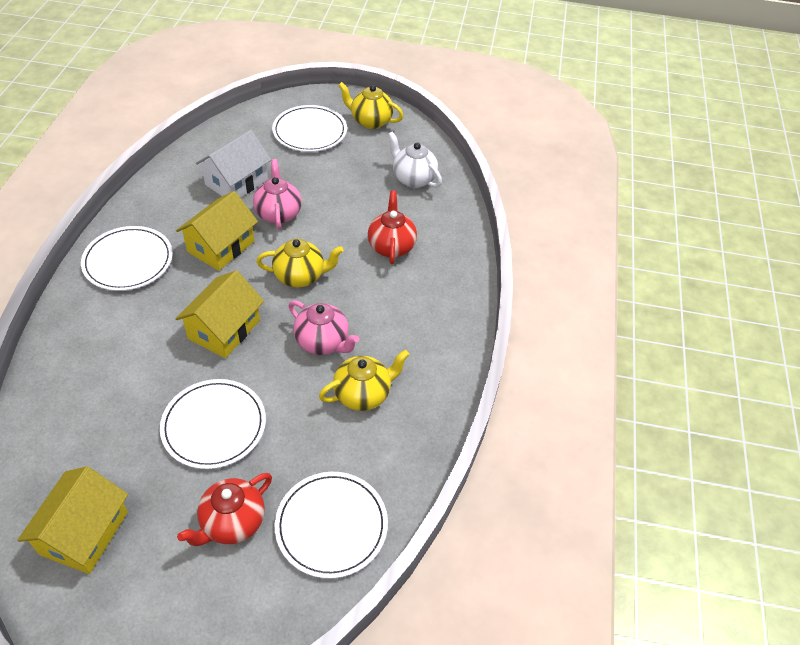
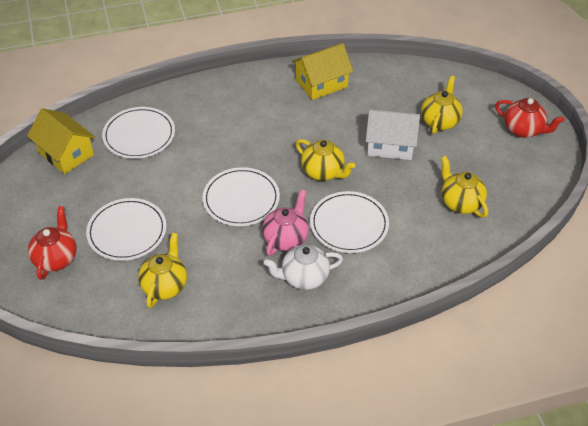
pink teapot: 2 -> 1
yellow house: 3 -> 2
yellow teapot: 3 -> 4

